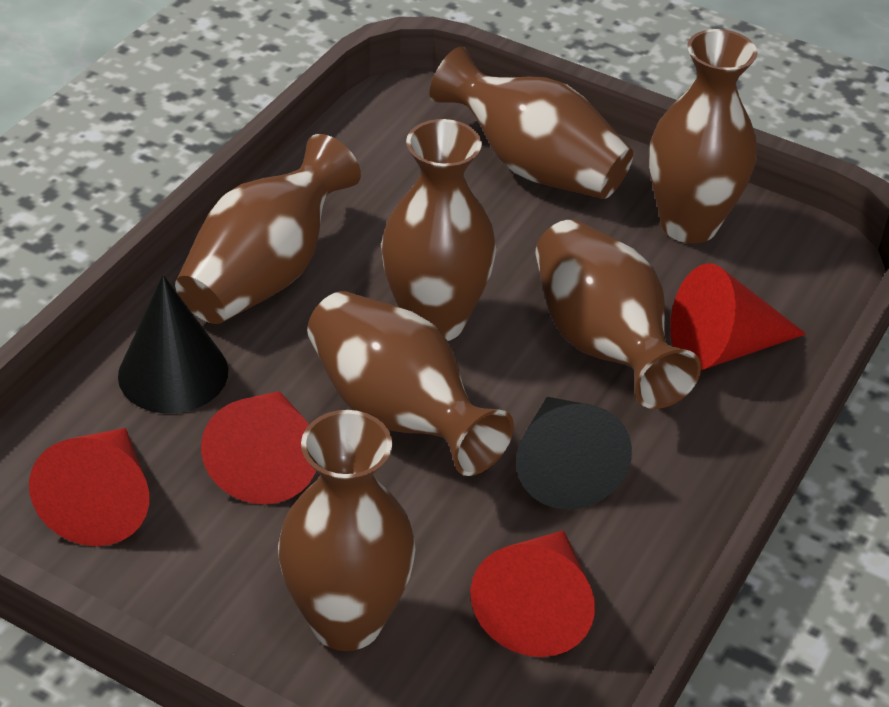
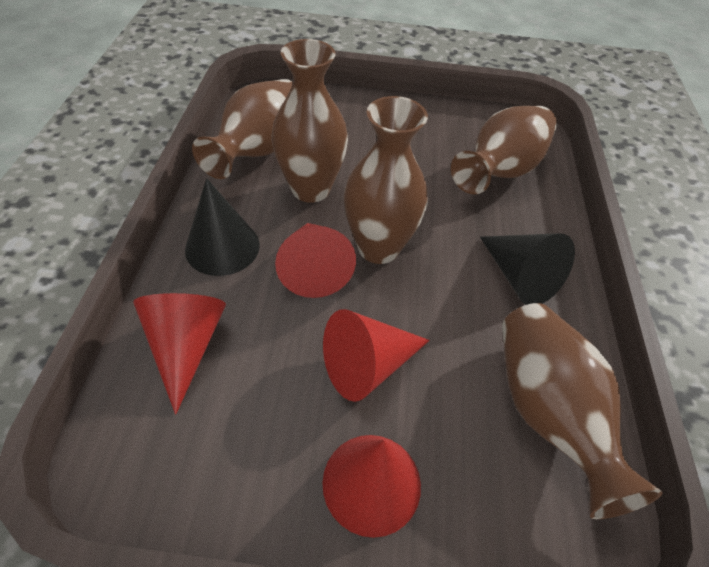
brown vase: 7 -> 5

